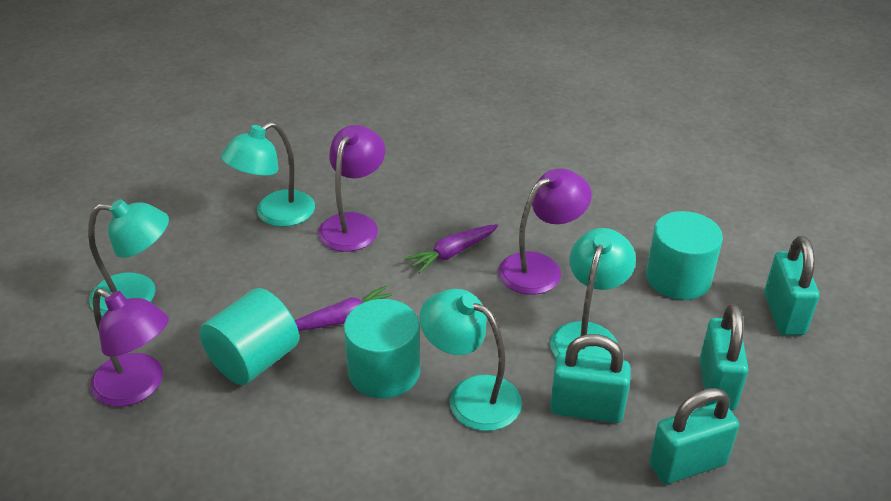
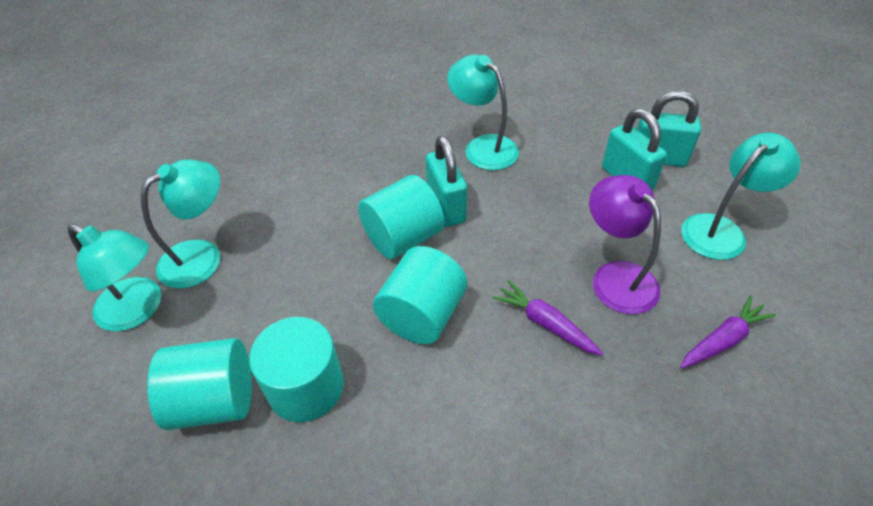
purple lamp: 3 -> 1
turquoise cylinder: 3 -> 4
turquoise padlock: 4 -> 3

